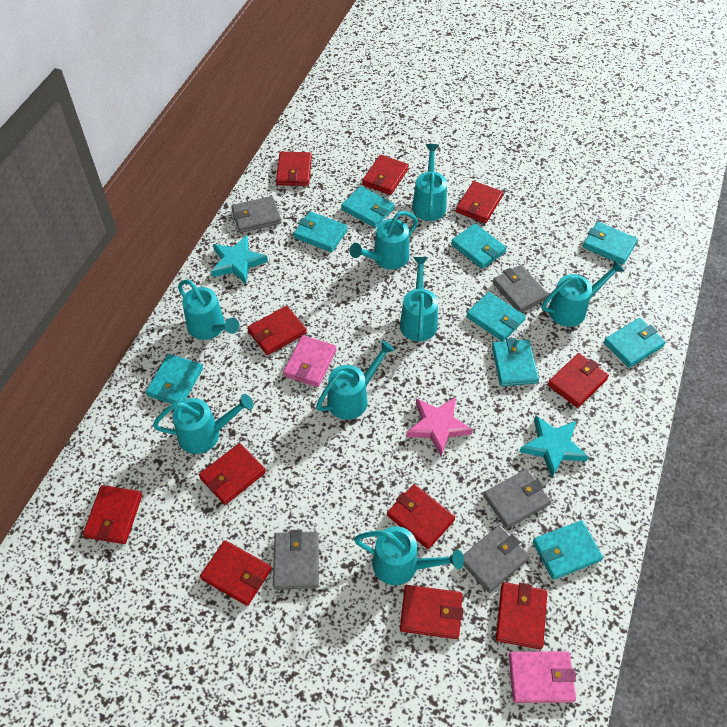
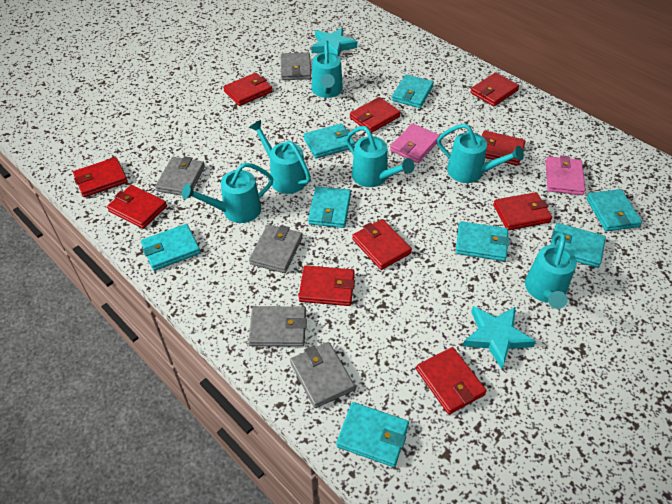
pink star: 1 -> 0
red wallet: 11 -> 10
turquoise wallet: 9 -> 8
turquoise watering can: 8 -> 6

